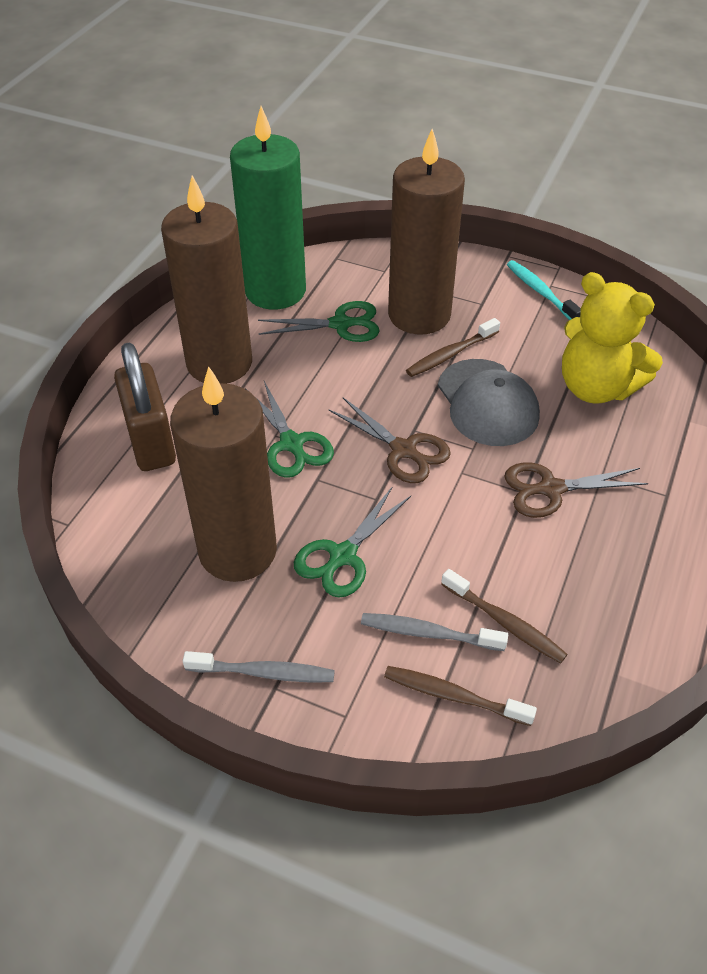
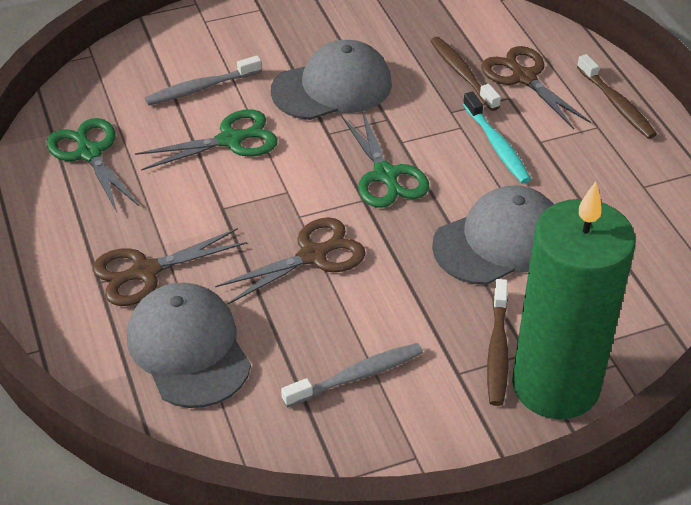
brown candle: 3 -> 0
brown padlock: 1 -> 0
brown scissors: 2 -> 3
grey cap: 1 -> 3
yellow teddy bear: 1 -> 0

